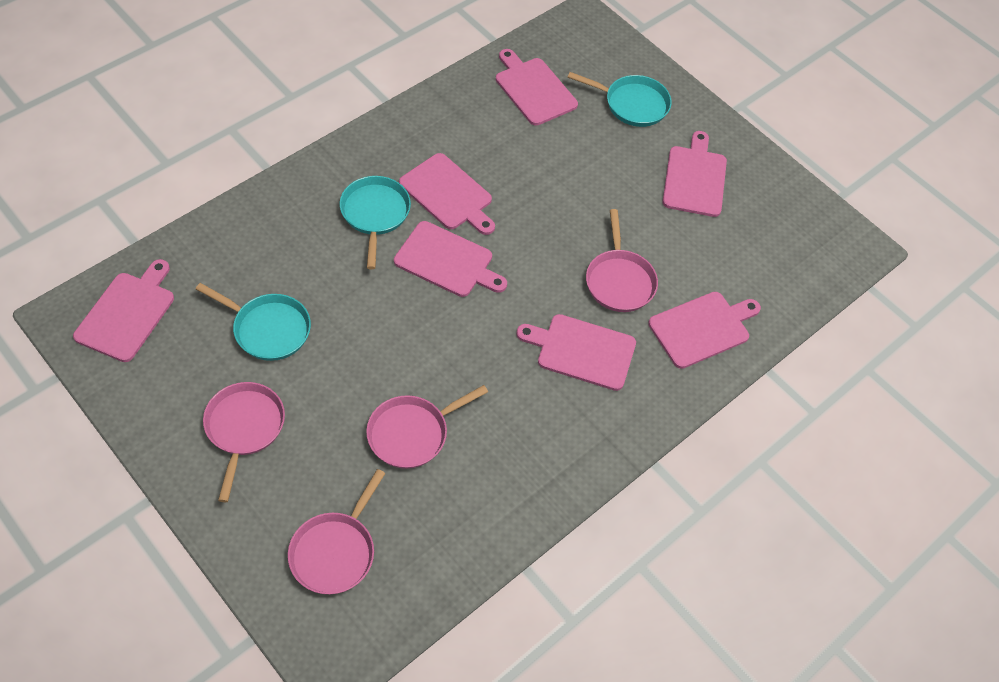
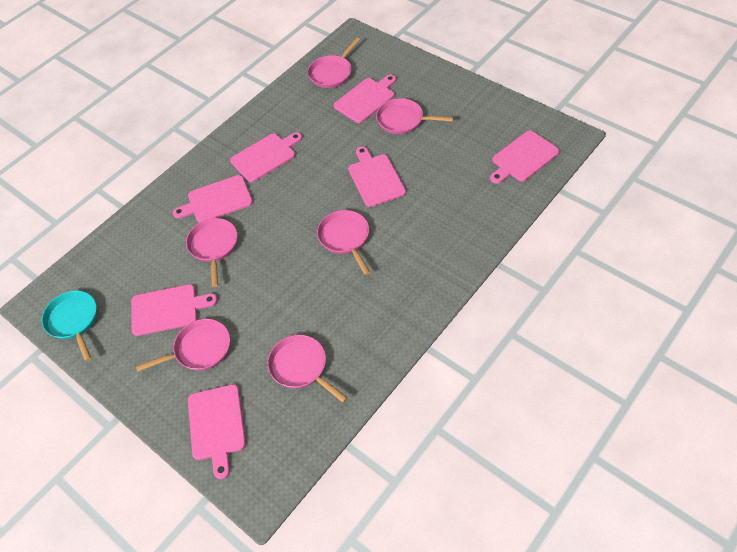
pink pan: 4 -> 6
turquoise pan: 3 -> 1

